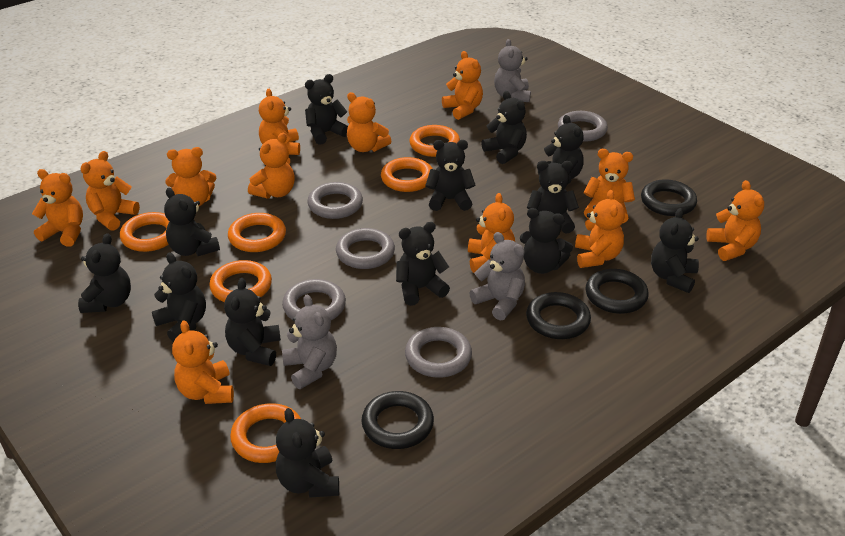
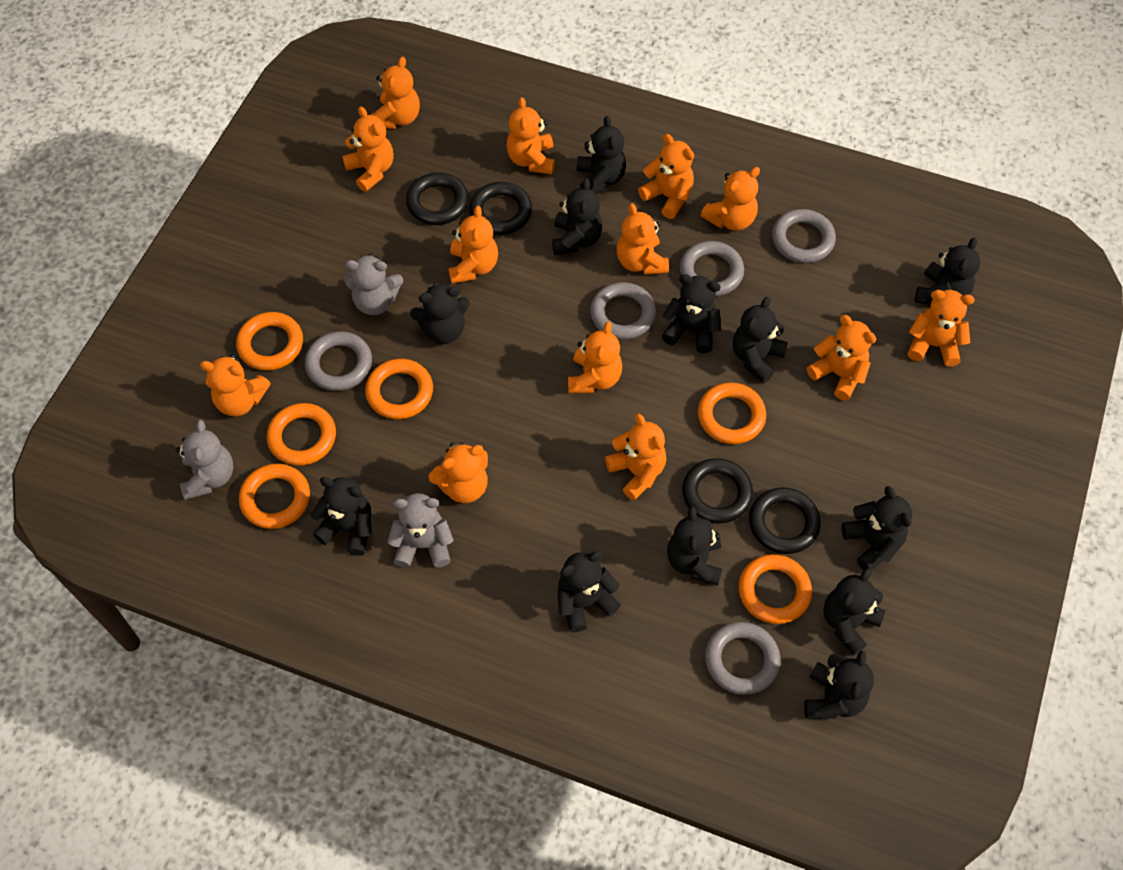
black teddy bear: 13 -> 12
orange teddy bear: 12 -> 13

